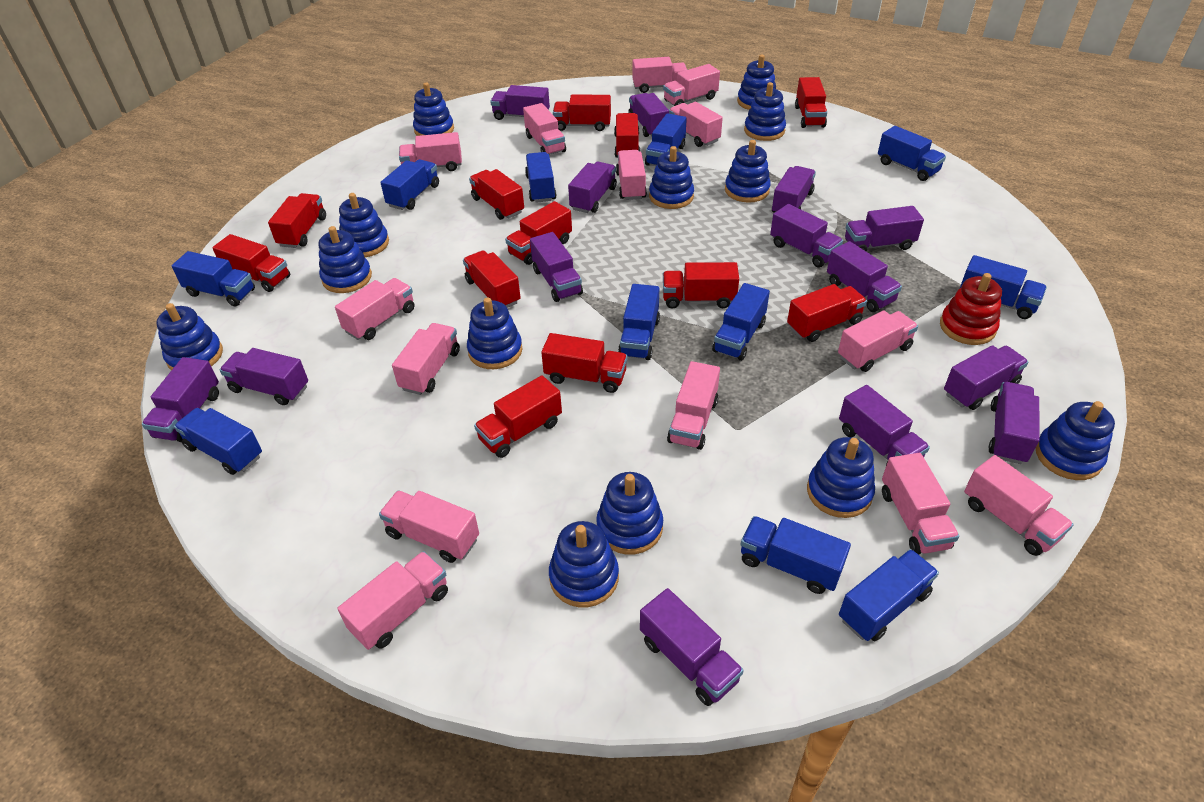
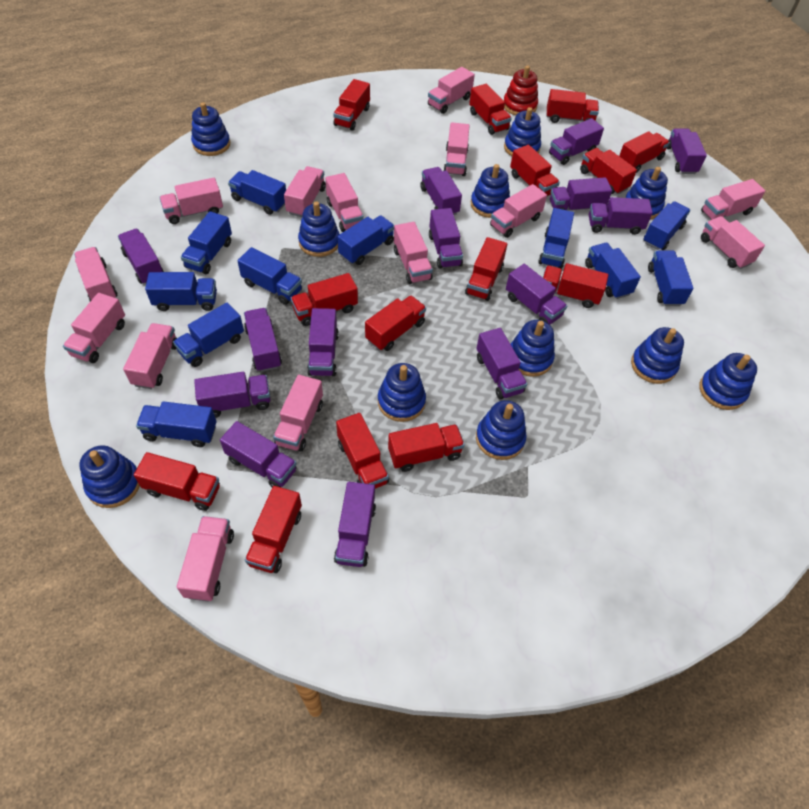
blue stacking toy: 13 -> 11
red truck: 12 -> 14

